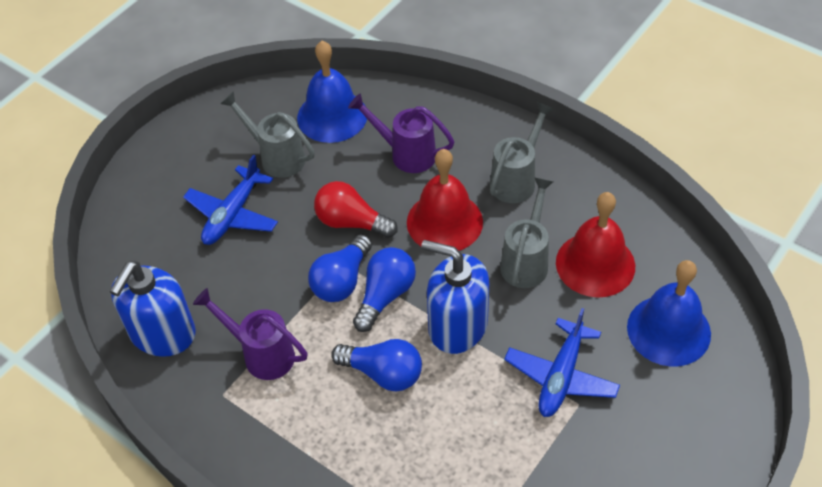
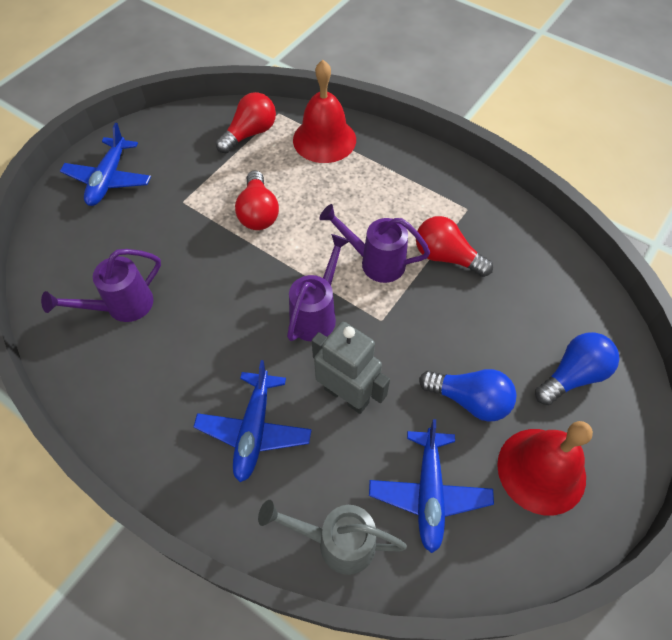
blue bell: 2 -> 0
blue light bulb: 3 -> 2
blue plane: 2 -> 3
blue soap dispenser: 2 -> 0
grey robot: 0 -> 1
grey watering can: 3 -> 1
purple watering can: 2 -> 3
red light bulb: 1 -> 3

